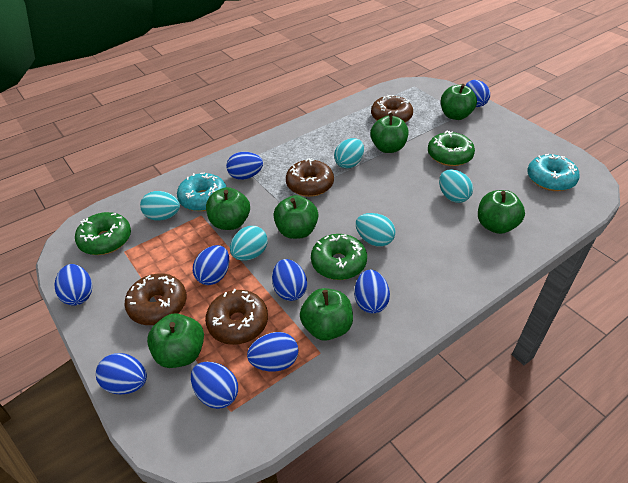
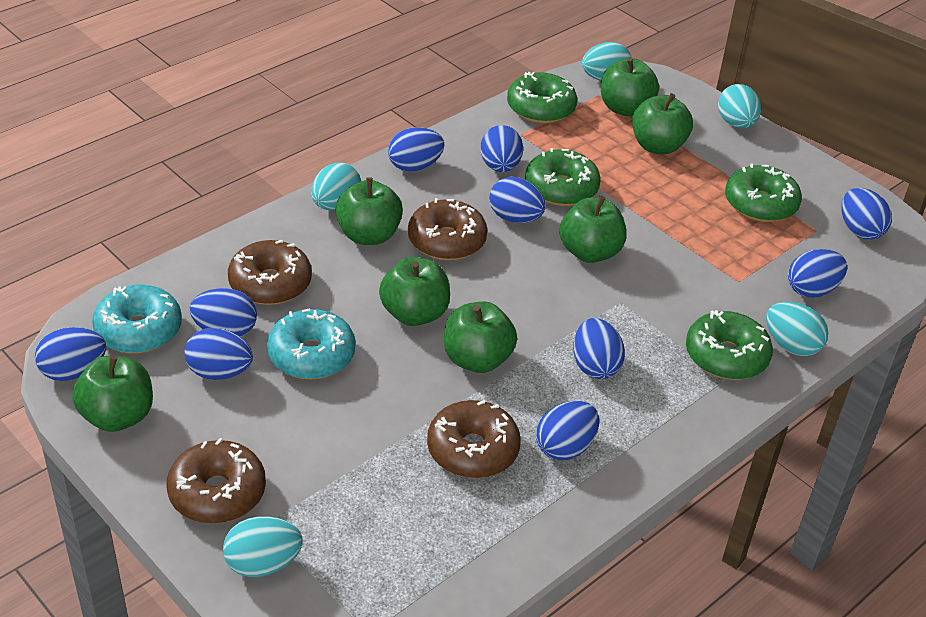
blue egg: 9 -> 10
green donut: 3 -> 4

